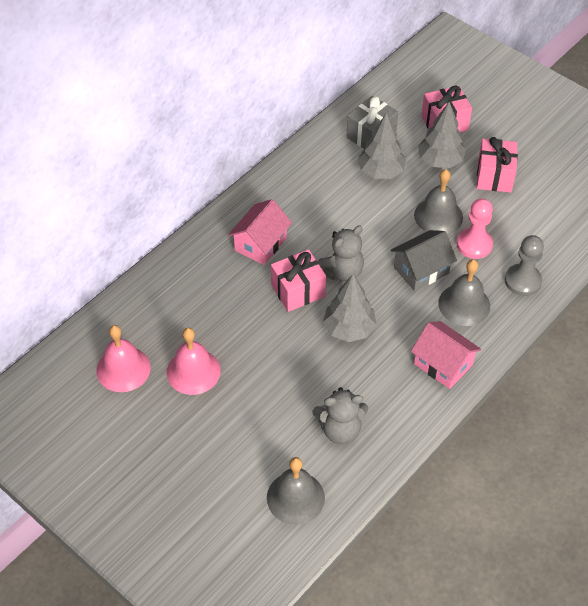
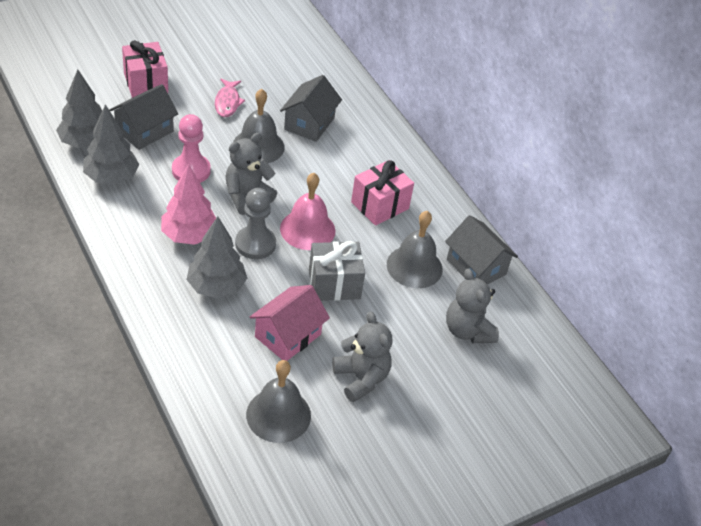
grey house: 1 -> 3
grey teddy bear: 2 -> 3
pink bell: 2 -> 1
pink fish: 0 -> 1
pink gift: 3 -> 2
pink house: 2 -> 1
pink tree: 0 -> 1

